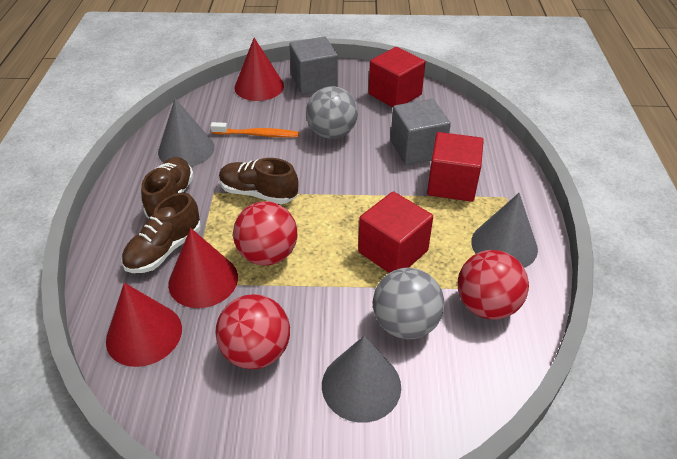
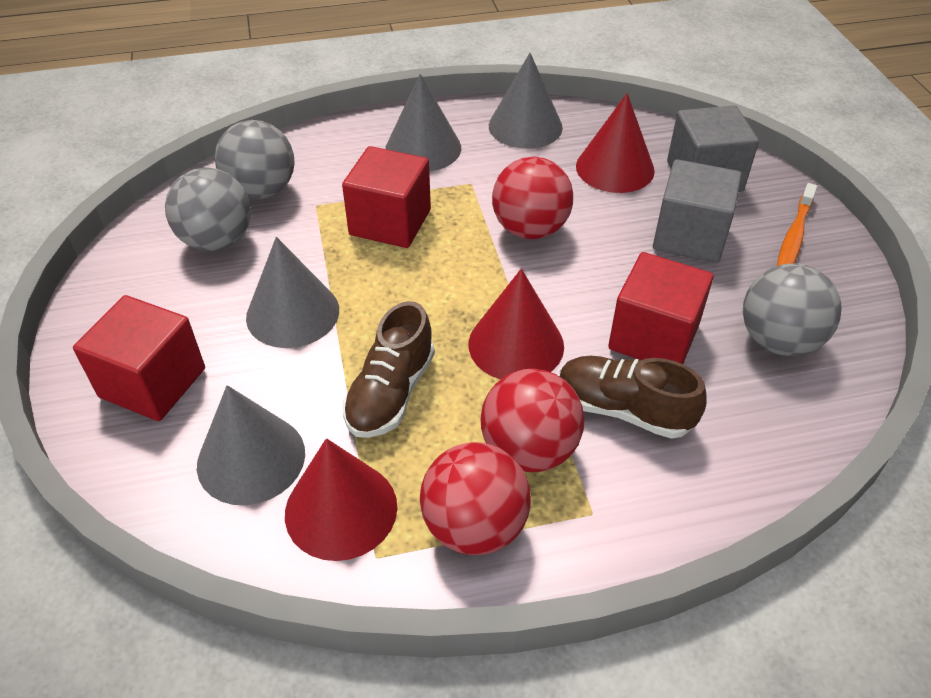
brown shoe: 3 -> 2
grey ball: 2 -> 3
grey cone: 3 -> 4

